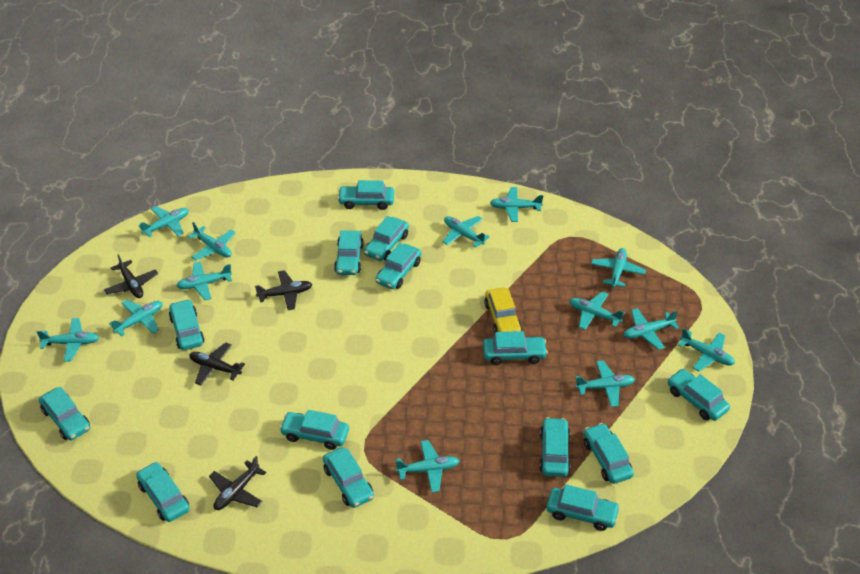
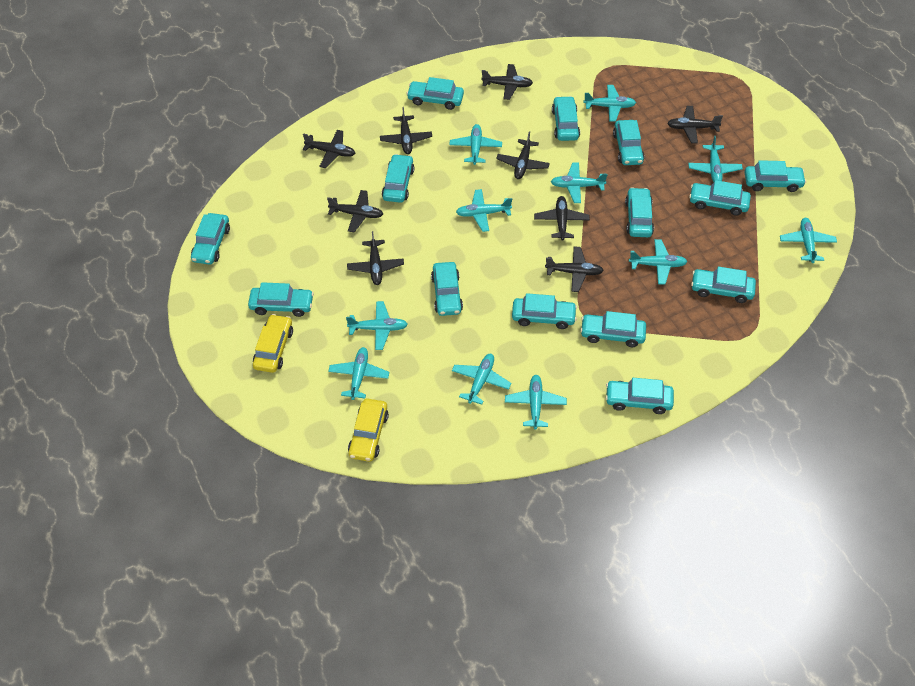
black plane: 4 -> 9
turquoise plane: 13 -> 11
yellow car: 1 -> 2

